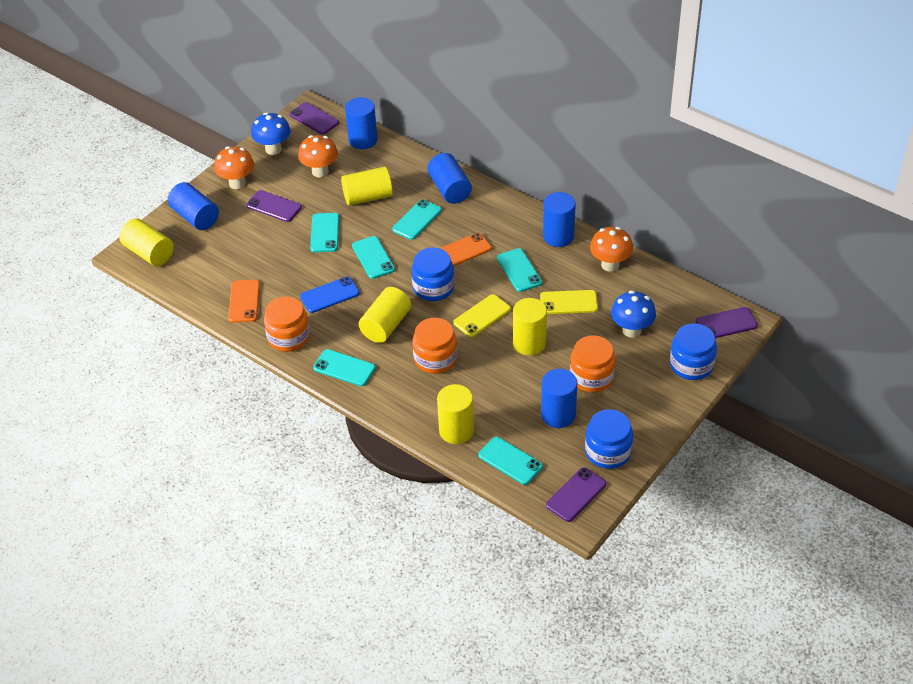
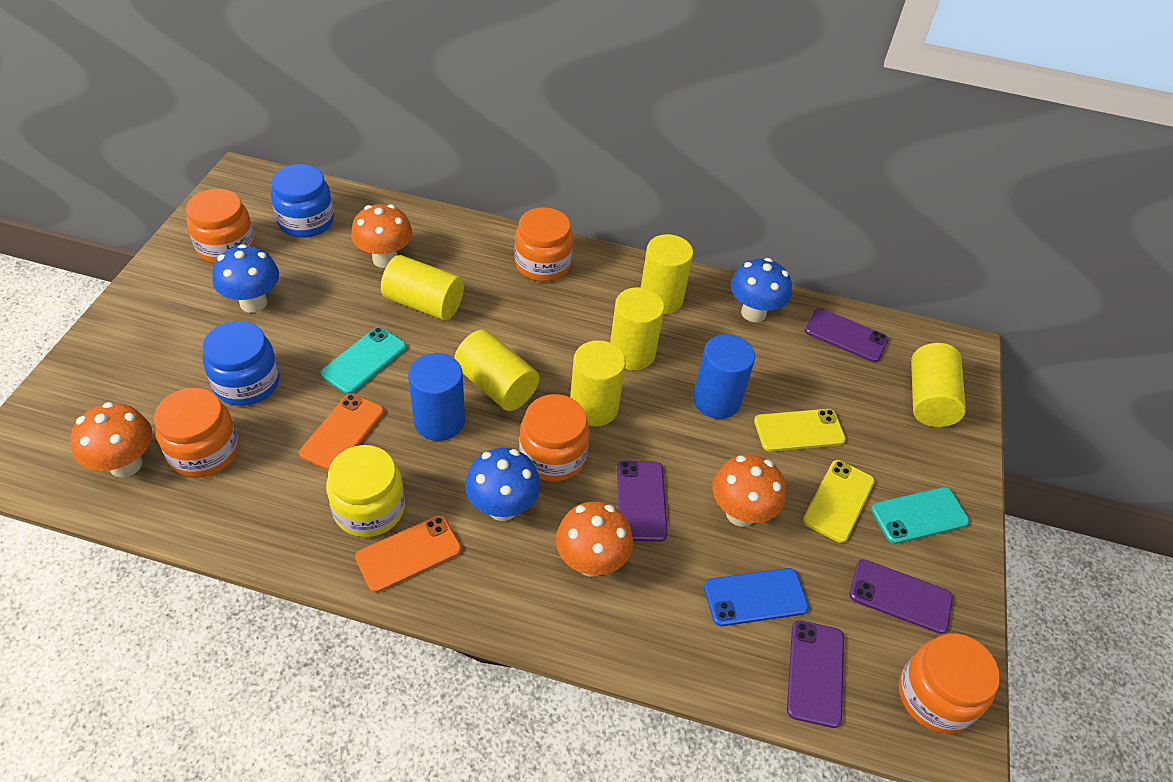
blue cylinder: 5 -> 2
blue jar: 3 -> 2
blue mushroom: 2 -> 3
orange jar: 3 -> 5
orange mushroom: 3 -> 4
turquoise phone: 6 -> 2
yellow cylinder: 5 -> 6
yellow jar: 0 -> 1

